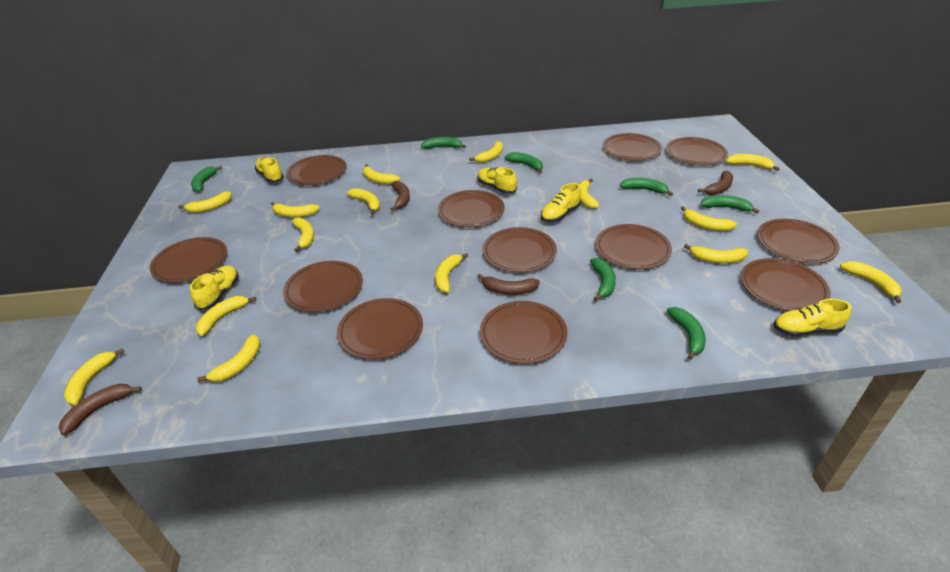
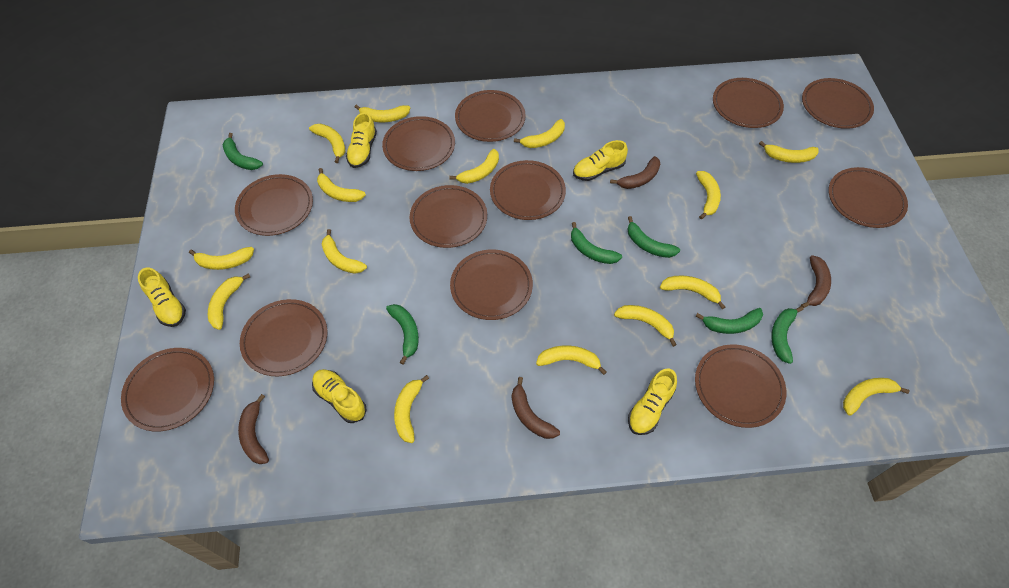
green banana: 7 -> 6

